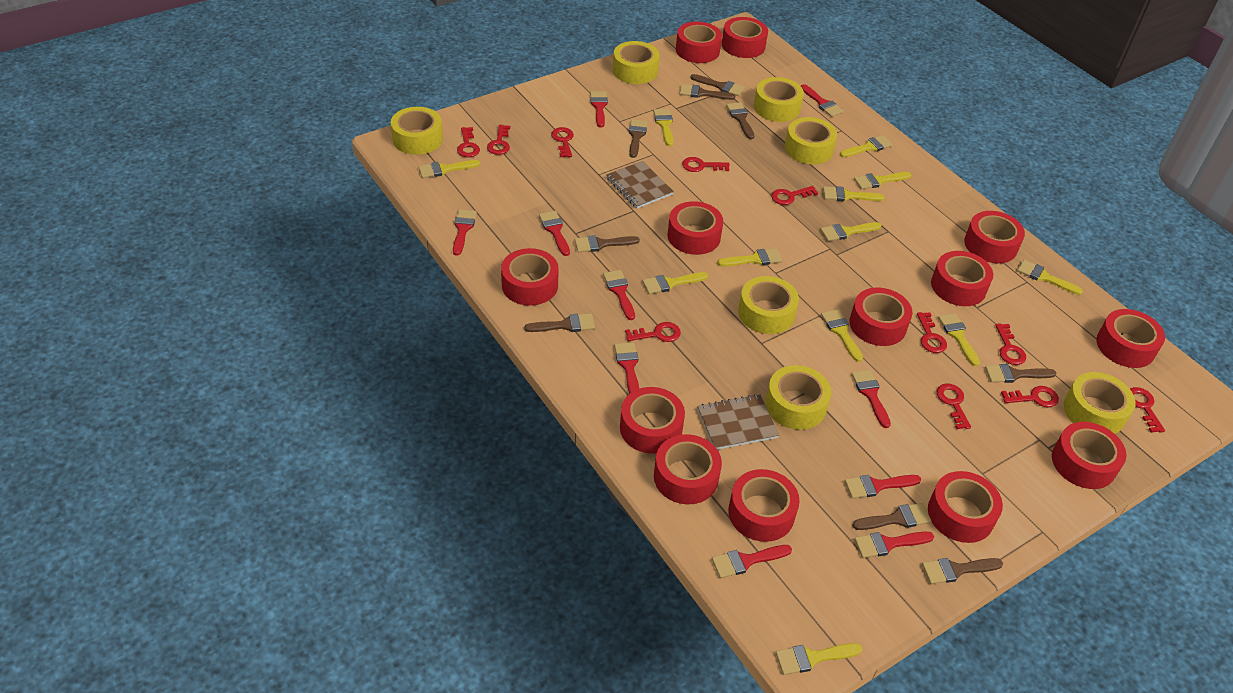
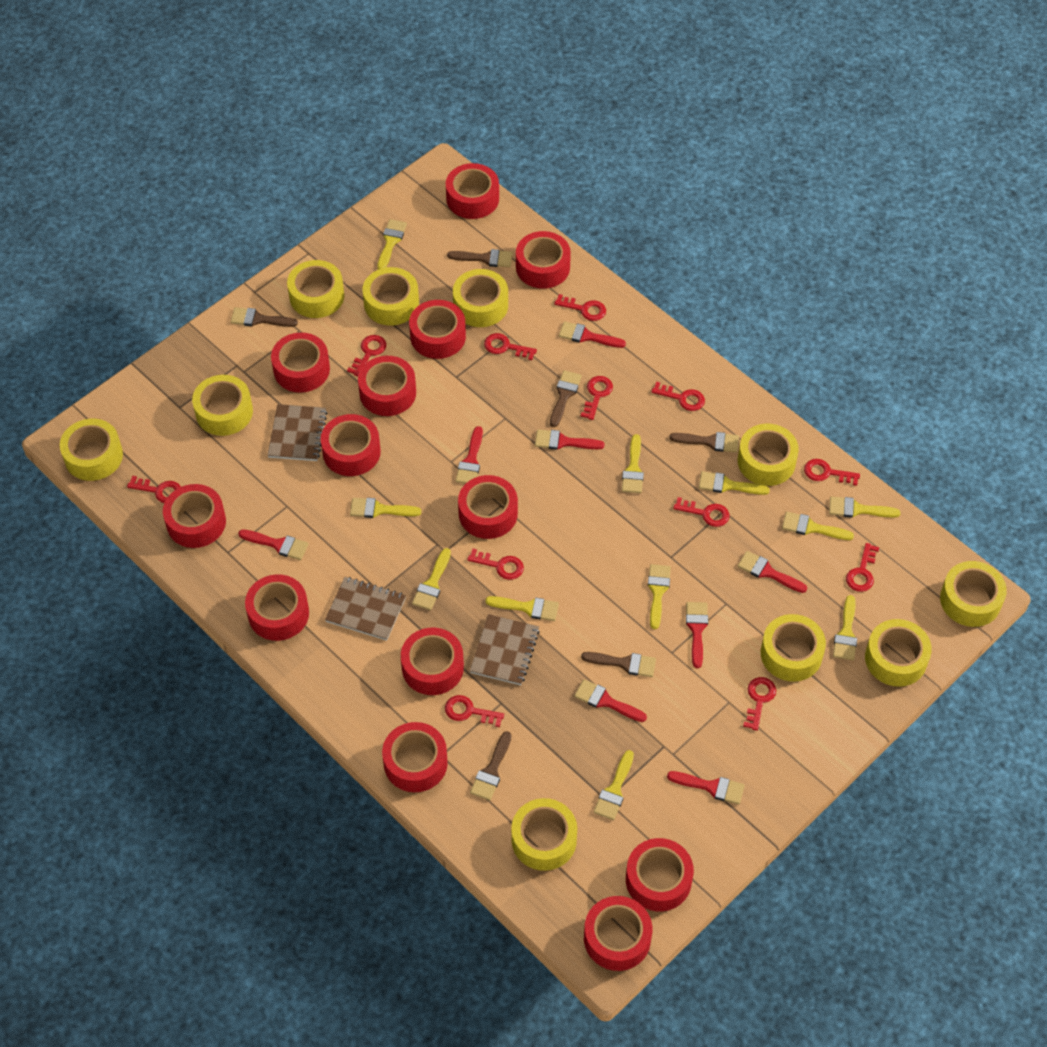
brown brush: 9 -> 6
brown notebook: 2 -> 3
red brush: 10 -> 8
red key: 11 -> 12
yellow brush: 12 -> 11
yellow tape: 7 -> 10

